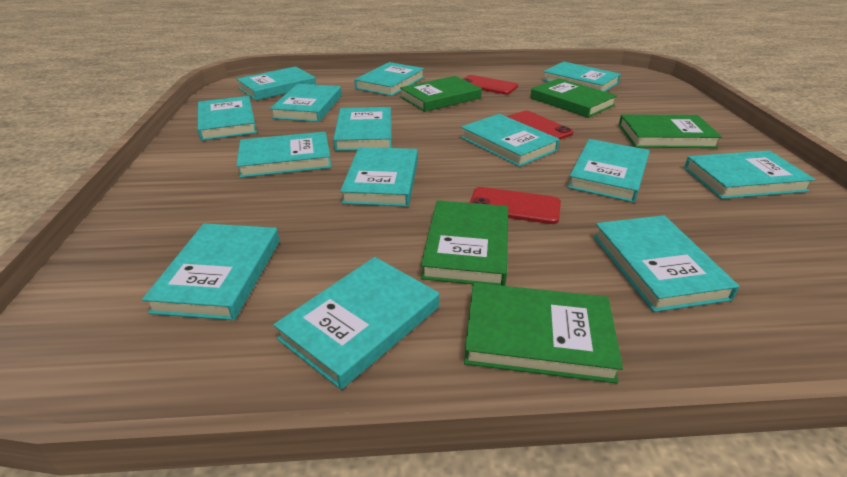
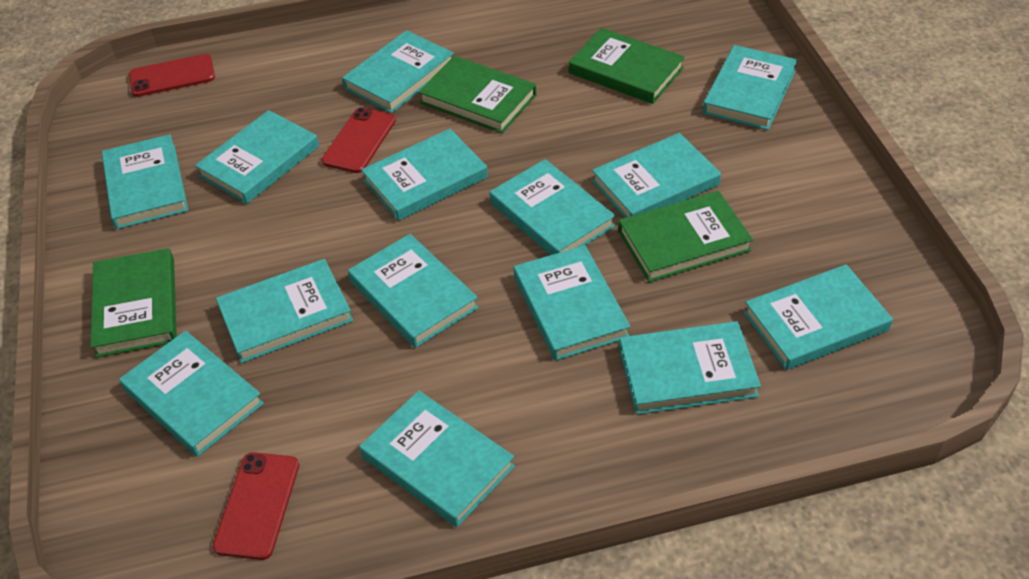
green book: 5 -> 4

